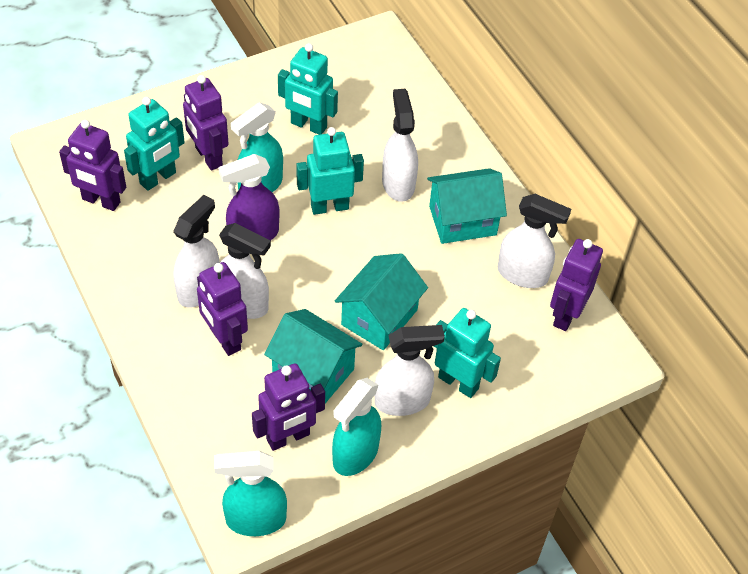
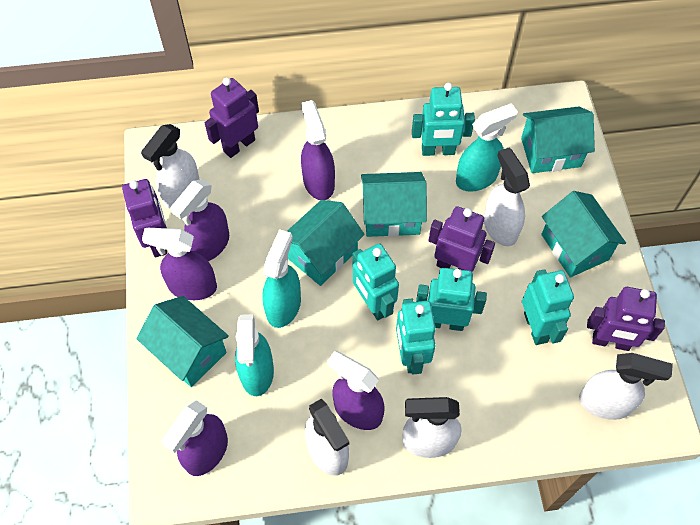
purple robot: 5 -> 4
purple spray bottle: 1 -> 5
turquoise house: 3 -> 5
turquoise robot: 4 -> 5

